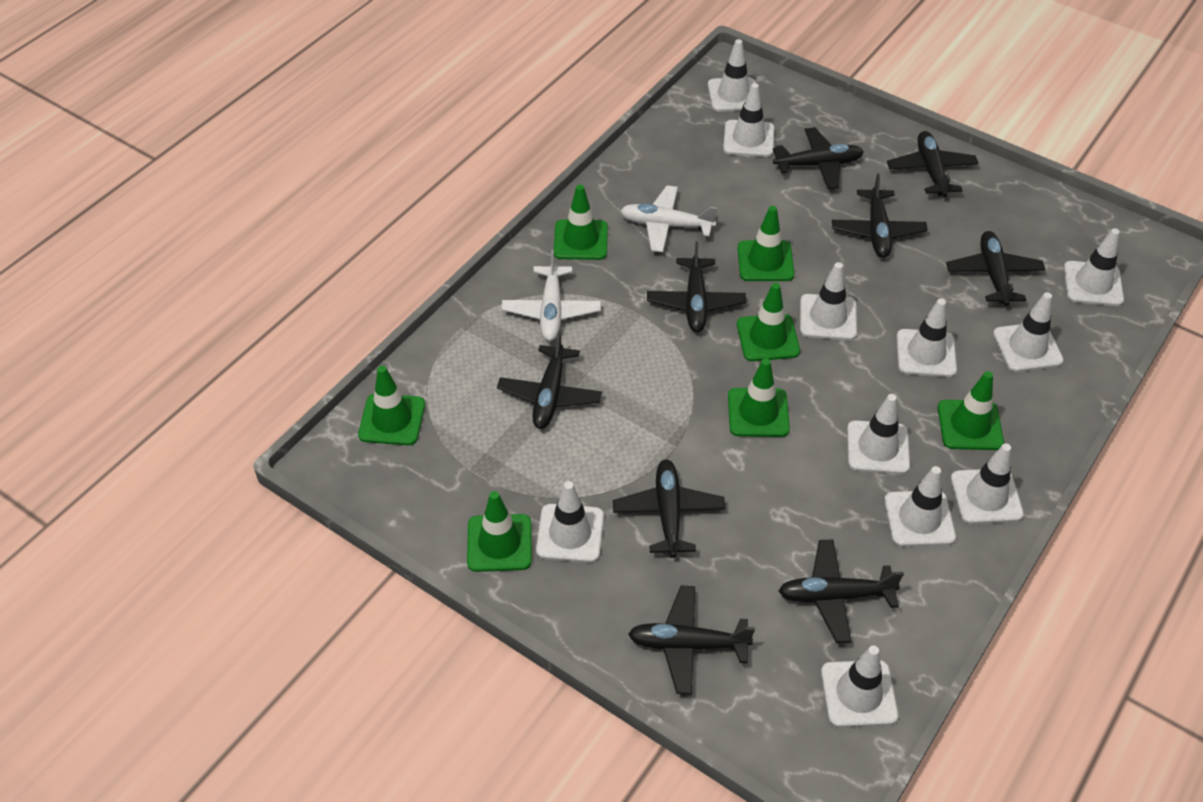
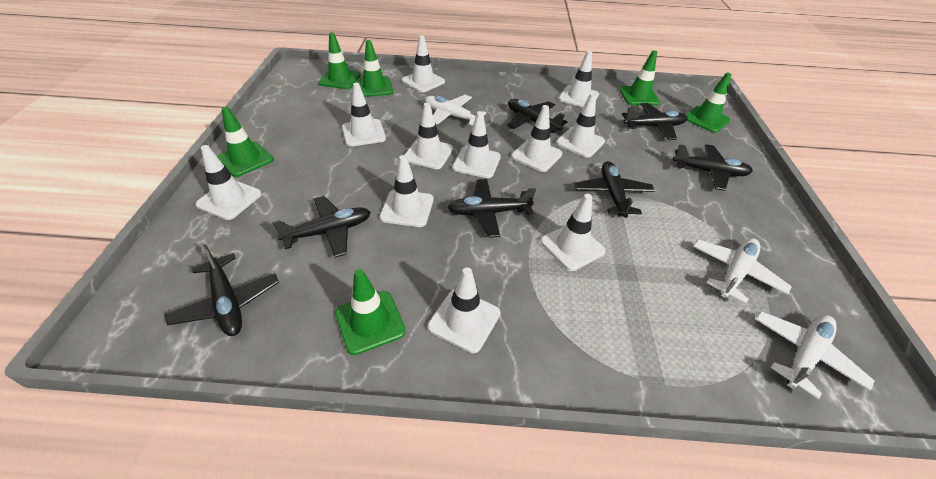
black plane: 9 -> 7
green traffic cone: 7 -> 6
white plane: 2 -> 3

